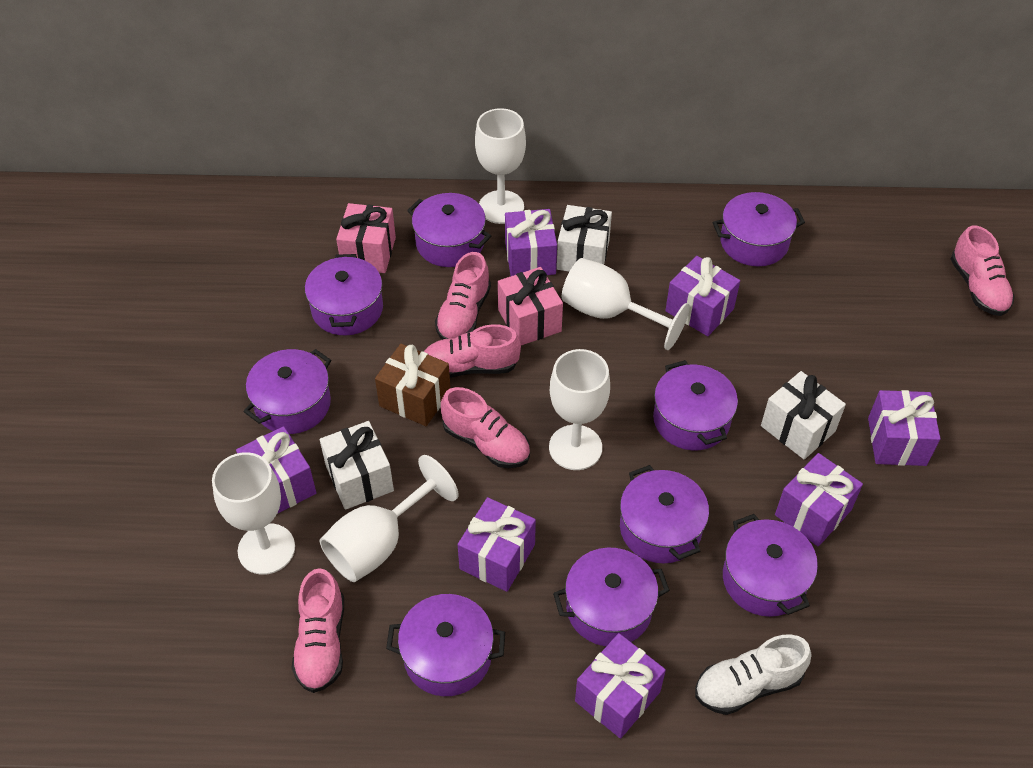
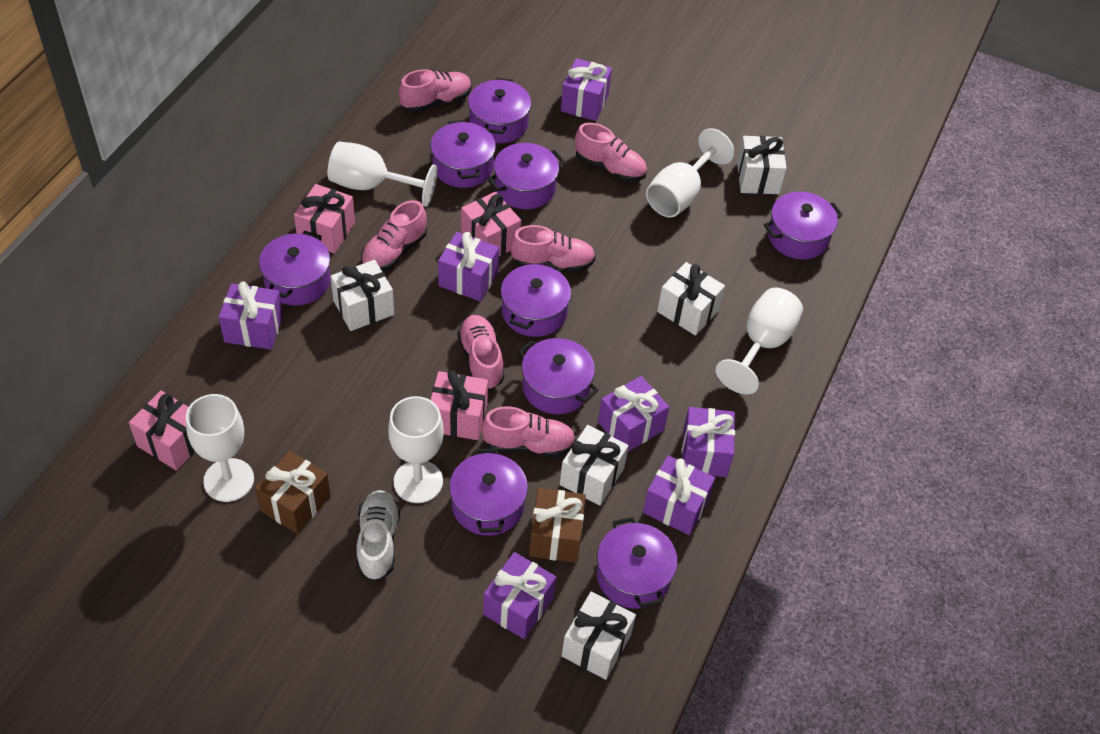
brown gift: 1 -> 2
pink gift: 2 -> 4
pink shoe: 5 -> 6
white gift: 3 -> 5

